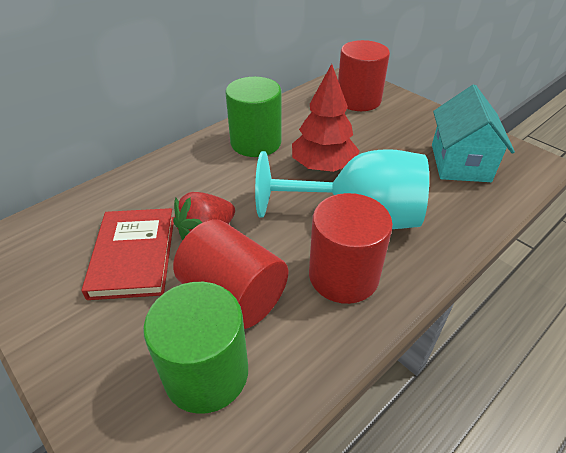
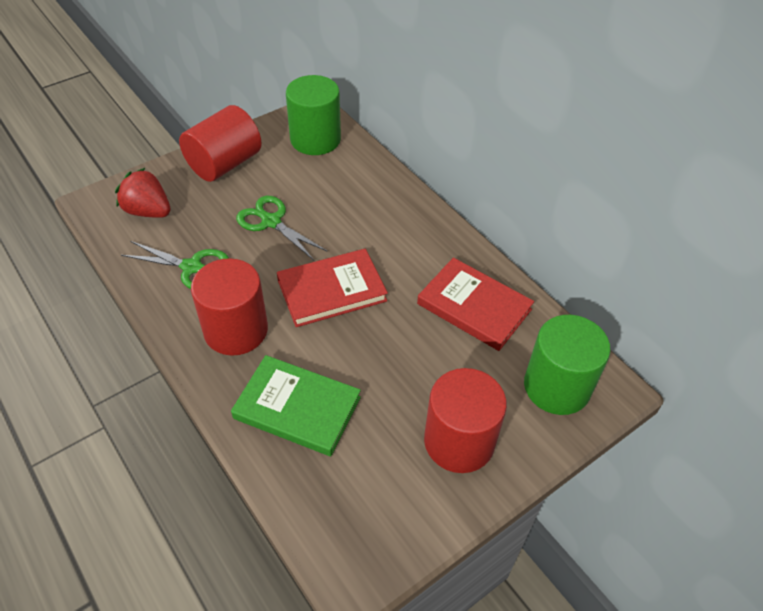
green book: 0 -> 1
green scissors: 0 -> 2
red book: 1 -> 2
red tree: 1 -> 0
turquoise goblet: 1 -> 0
turquoise house: 1 -> 0

